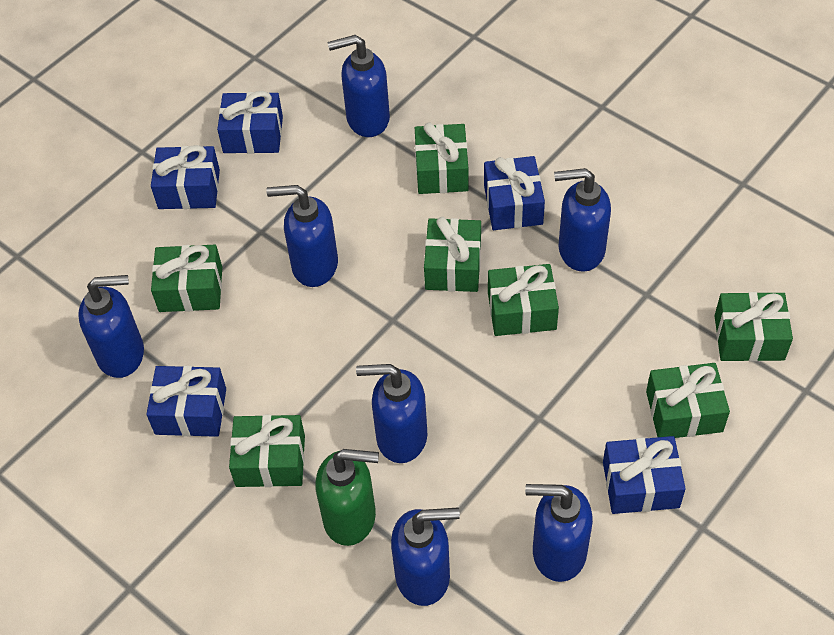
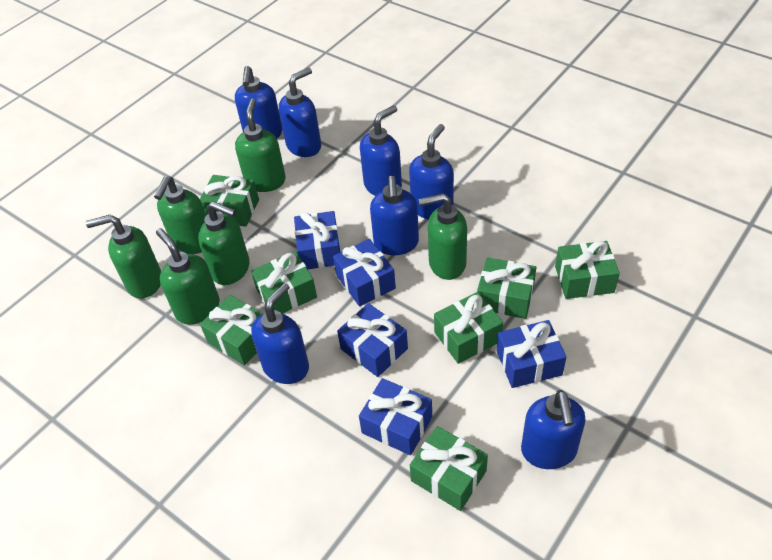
green soap dispenser: 1 -> 6

